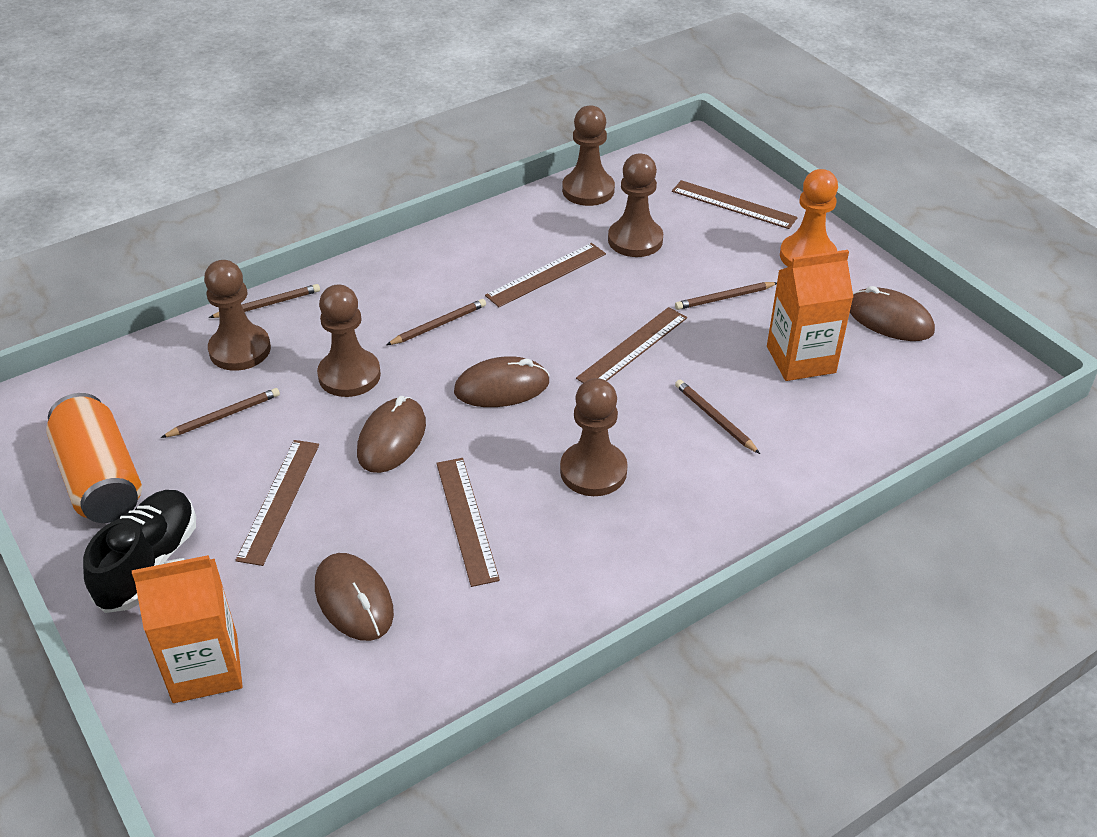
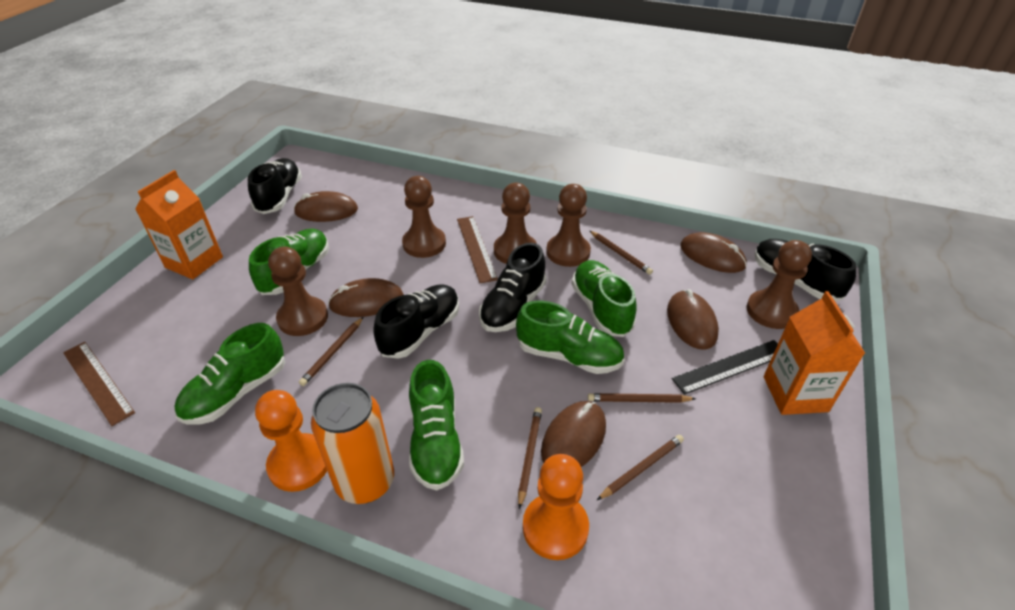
black ruler: 0 -> 1
black shoe: 1 -> 4
brown mouse: 4 -> 5
brown ruler: 5 -> 2
green shoe: 0 -> 5
orange pawn: 1 -> 2

